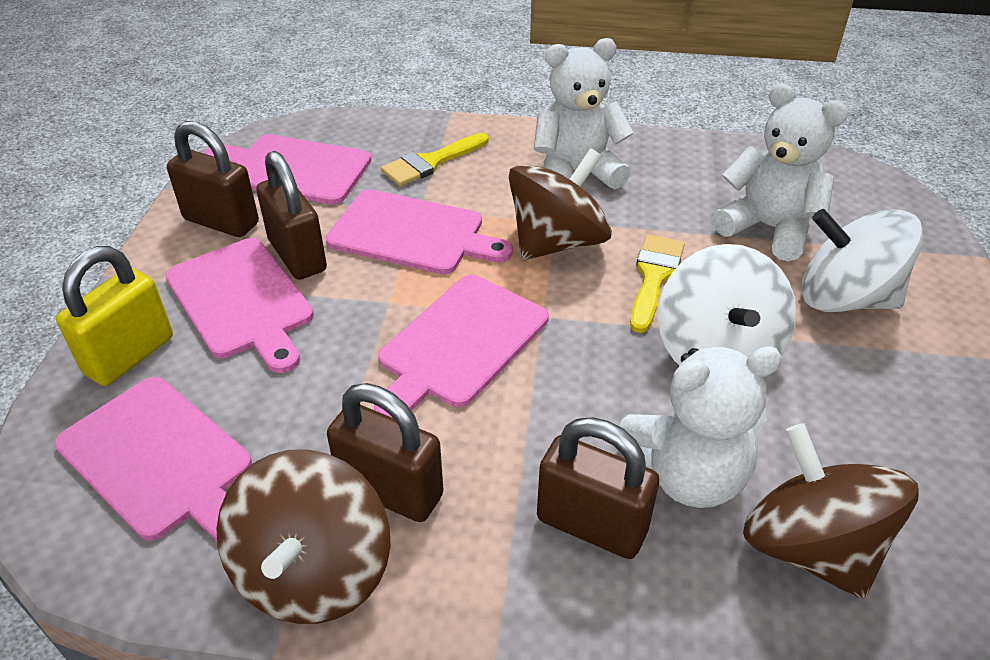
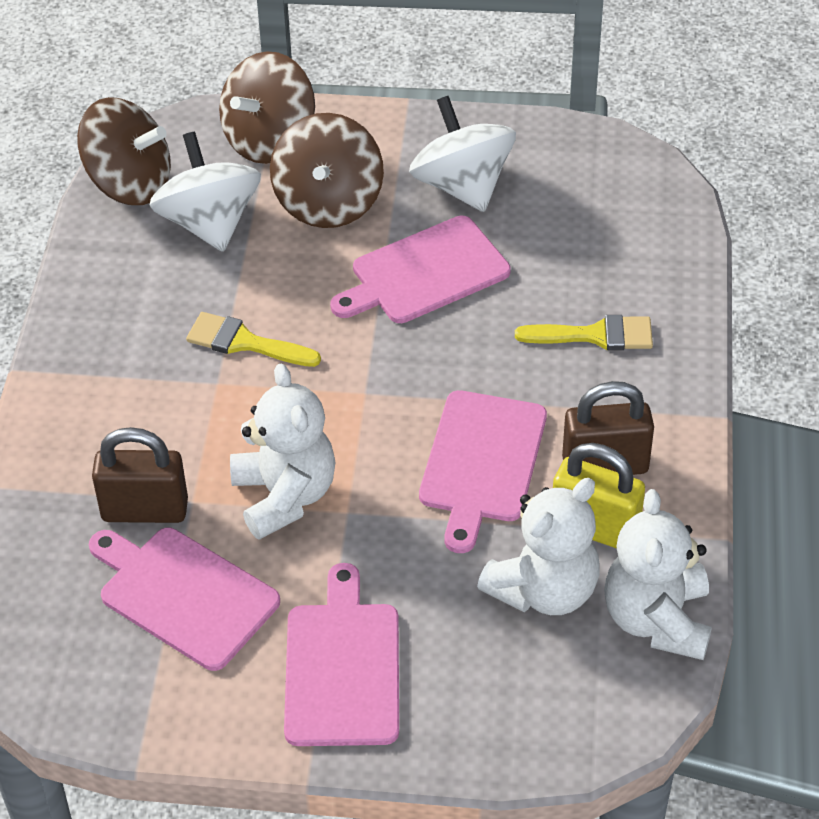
brown padlock: 4 -> 2
pink cutting board: 5 -> 4

